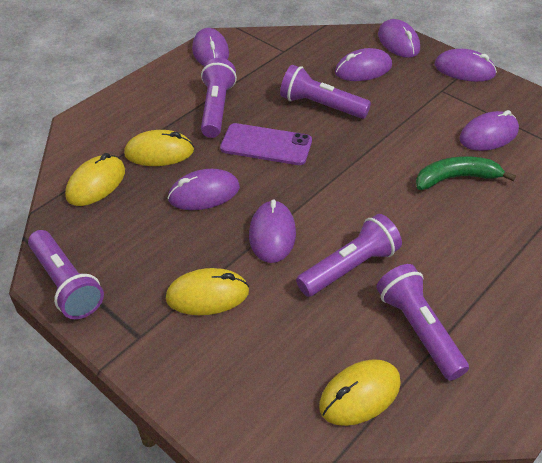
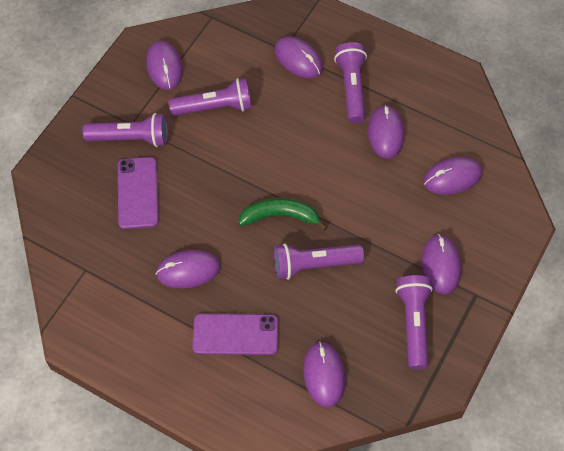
purple phone: 1 -> 2
yellow mouse: 4 -> 0

